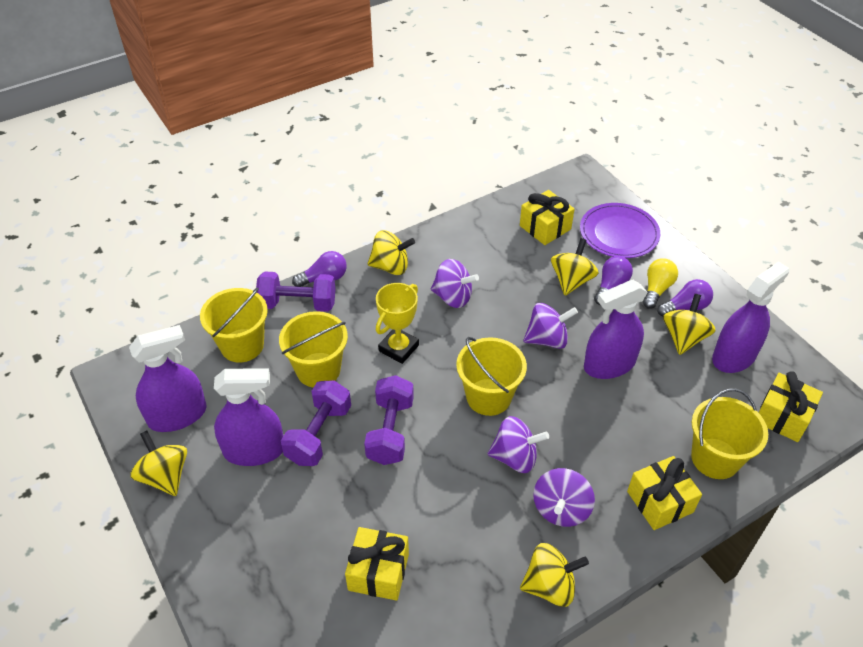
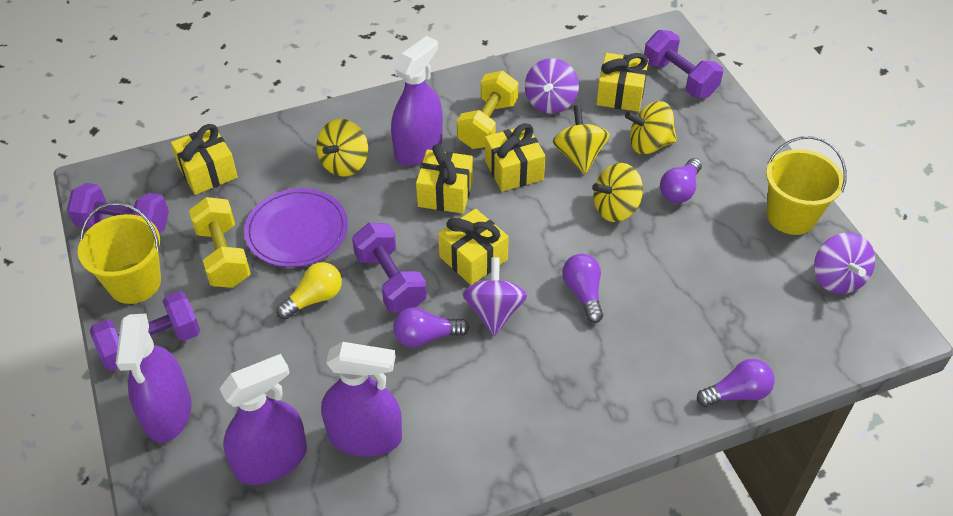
purple dumbbell: 3 -> 4
purple light bulb: 3 -> 4
purple spinning top: 4 -> 3
yellow bucket: 4 -> 2
yellow dumbbell: 0 -> 2
yellow gift: 4 -> 5
yellow spinning top: 5 -> 4
yellow trophy: 1 -> 0

